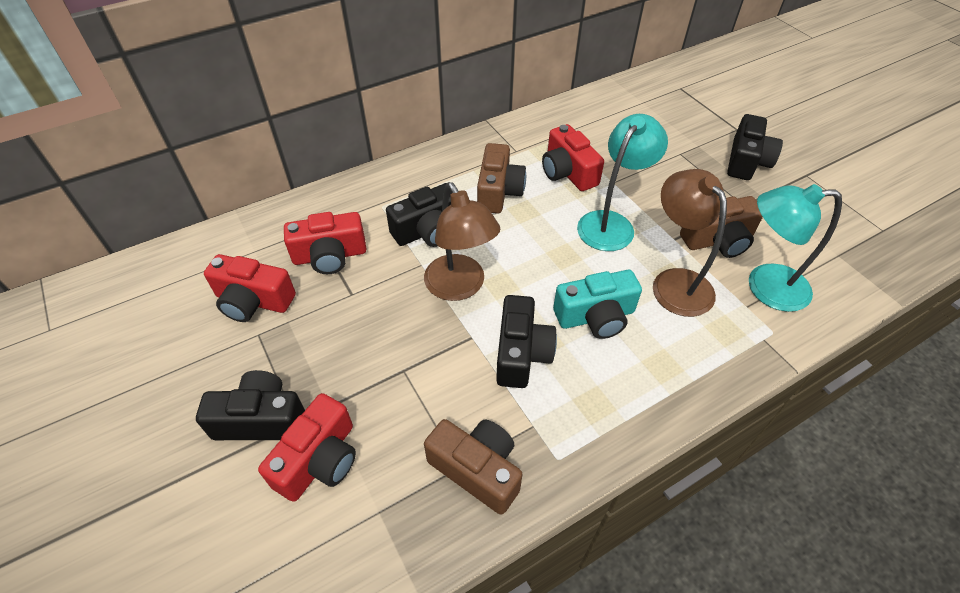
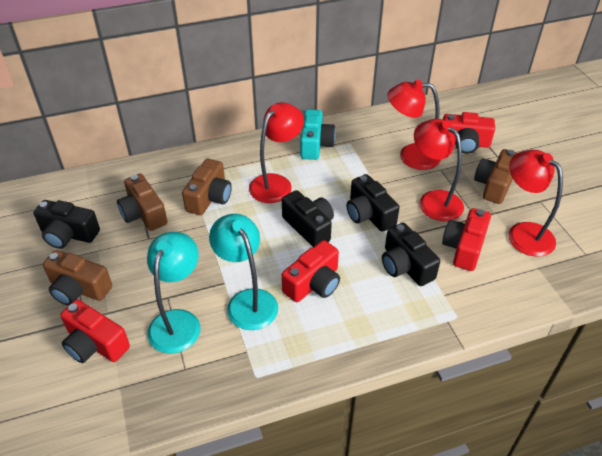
brown camera: 3 -> 4
brown lamp: 2 -> 0
red lamp: 0 -> 4

